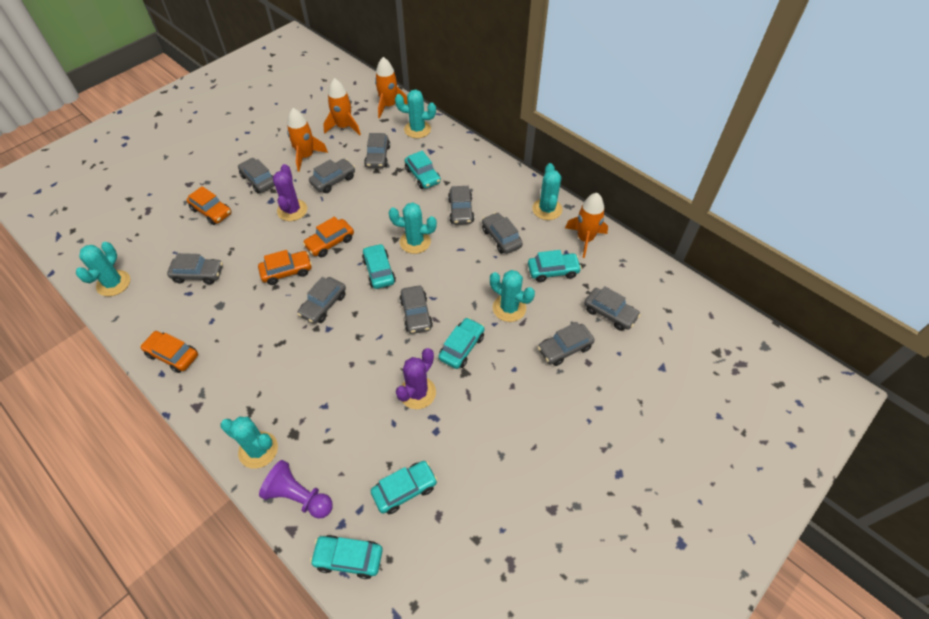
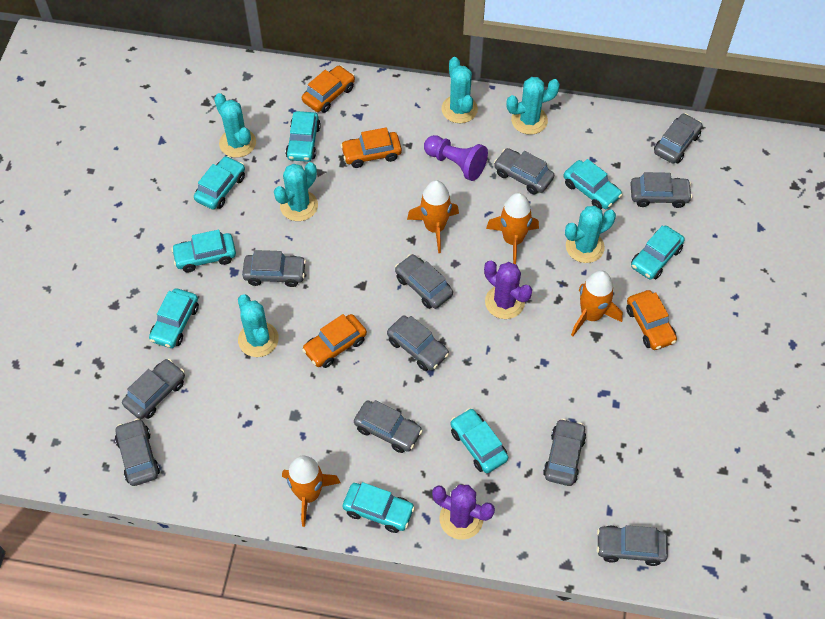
grey car: 10 -> 11
turquoise car: 6 -> 8

